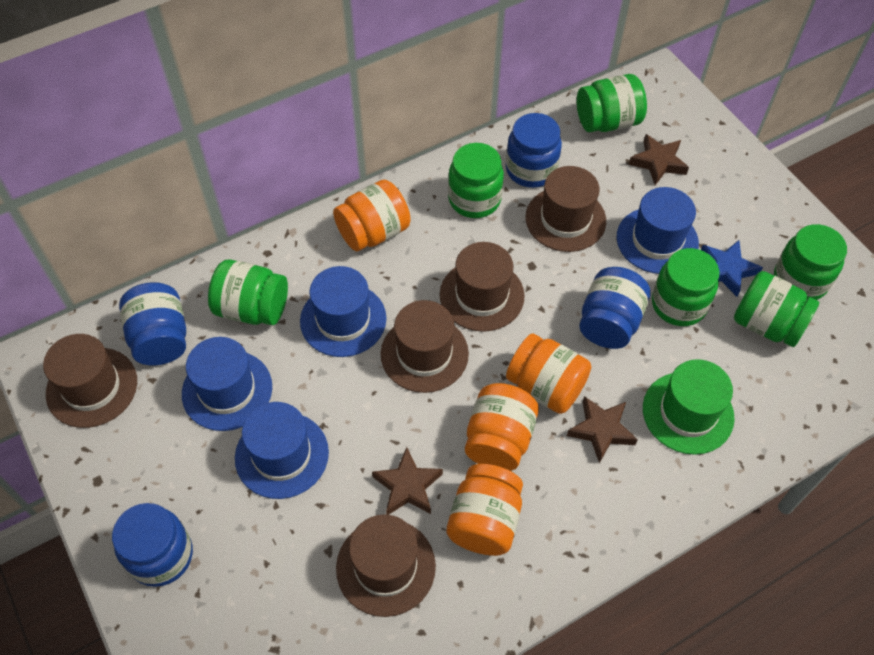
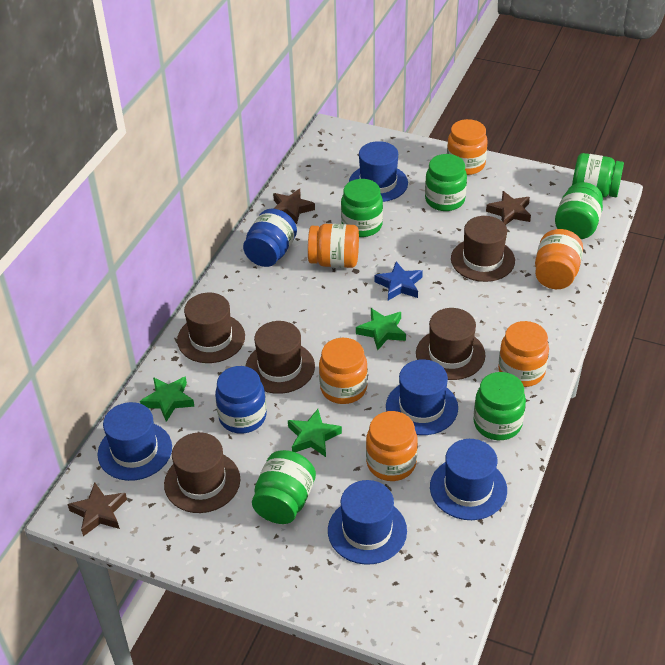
blue hat: 4 -> 5
blue jar: 4 -> 2
green hat: 1 -> 0
green star: 0 -> 3
orange jar: 4 -> 6

